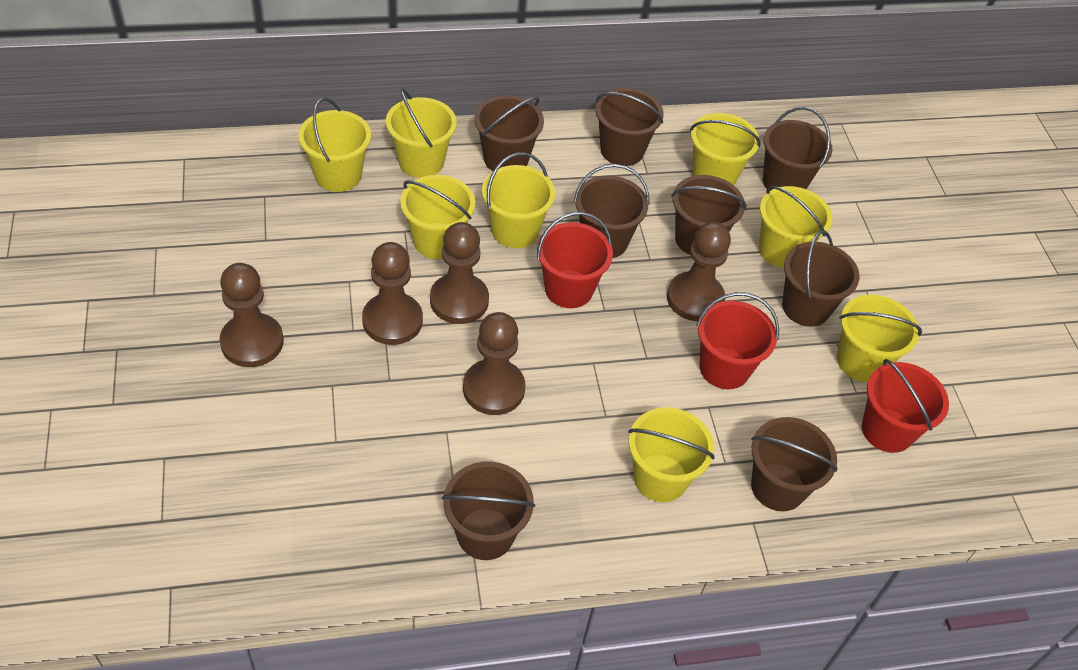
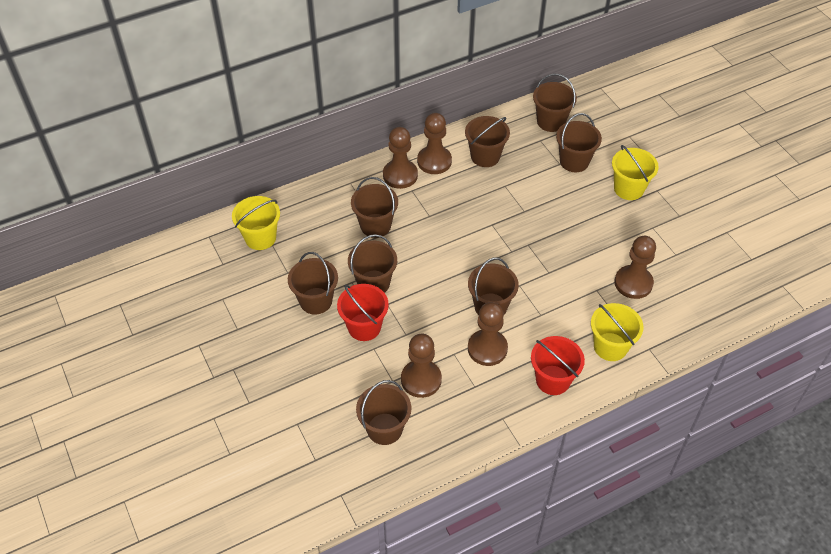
red bucket: 3 -> 2
yellow bucket: 8 -> 3

